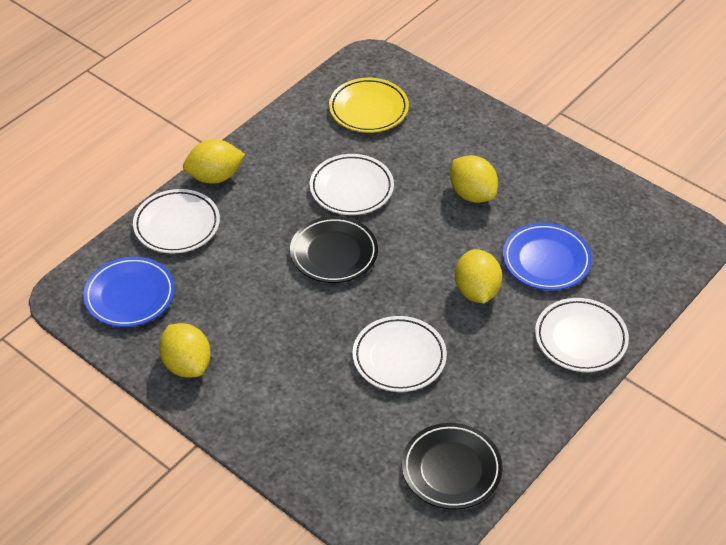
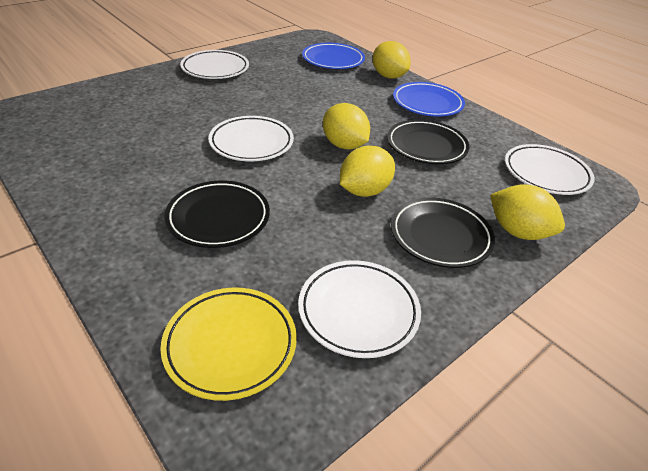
black plate: 2 -> 3

